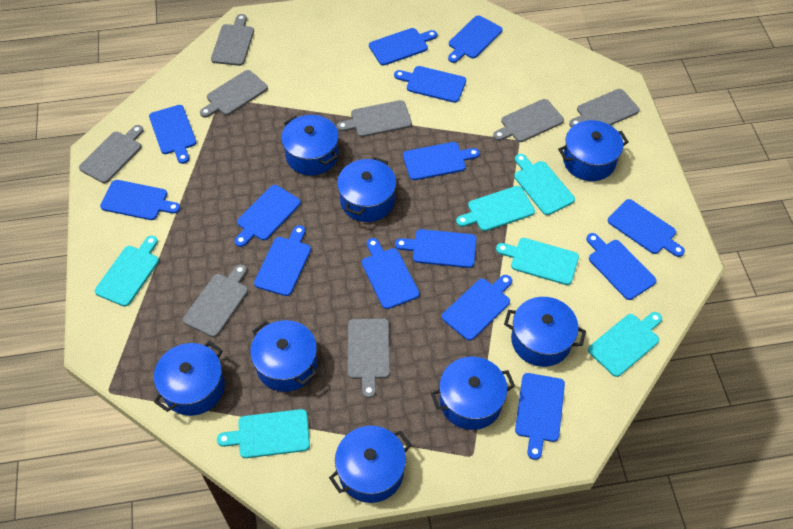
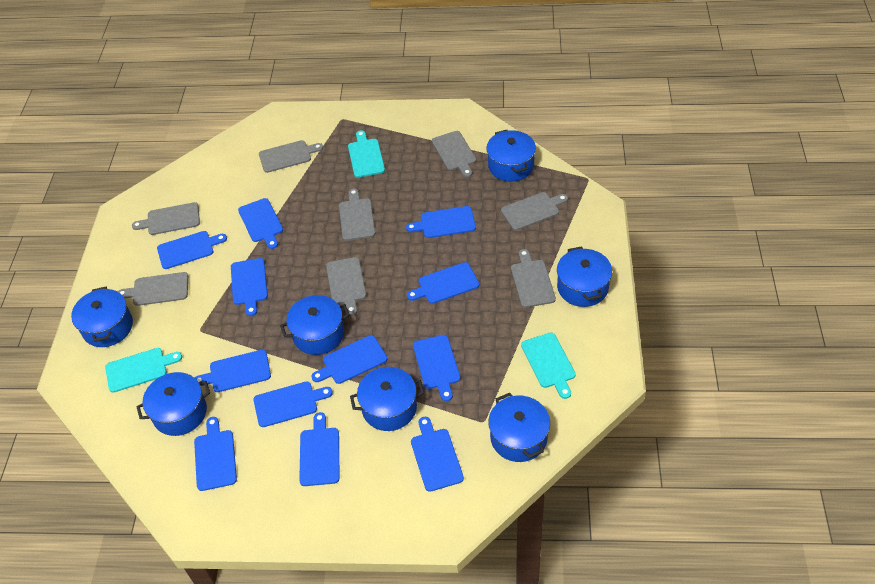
blue cutting board: 14 -> 12
blue pot: 8 -> 7
turquoise cutting board: 6 -> 3

